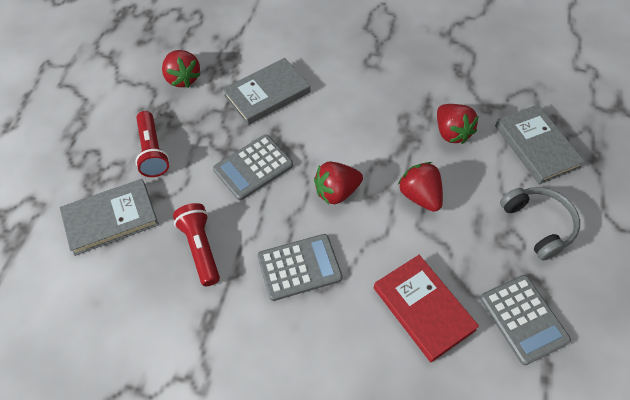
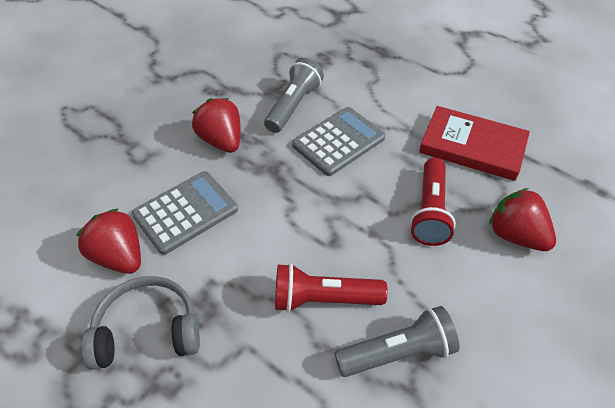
grey book: 3 -> 0
grey calculator: 3 -> 2
grey flashlight: 0 -> 2
red strawberry: 4 -> 3

